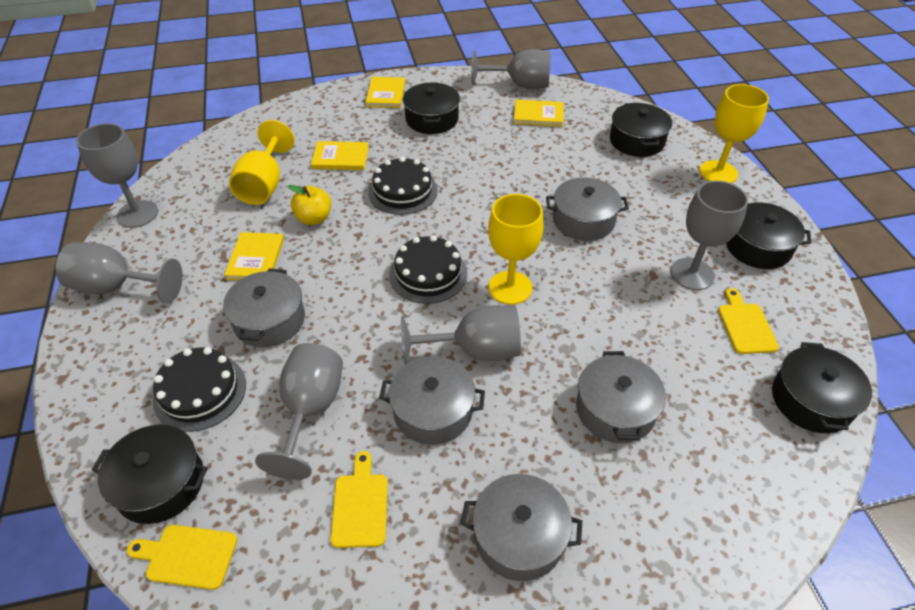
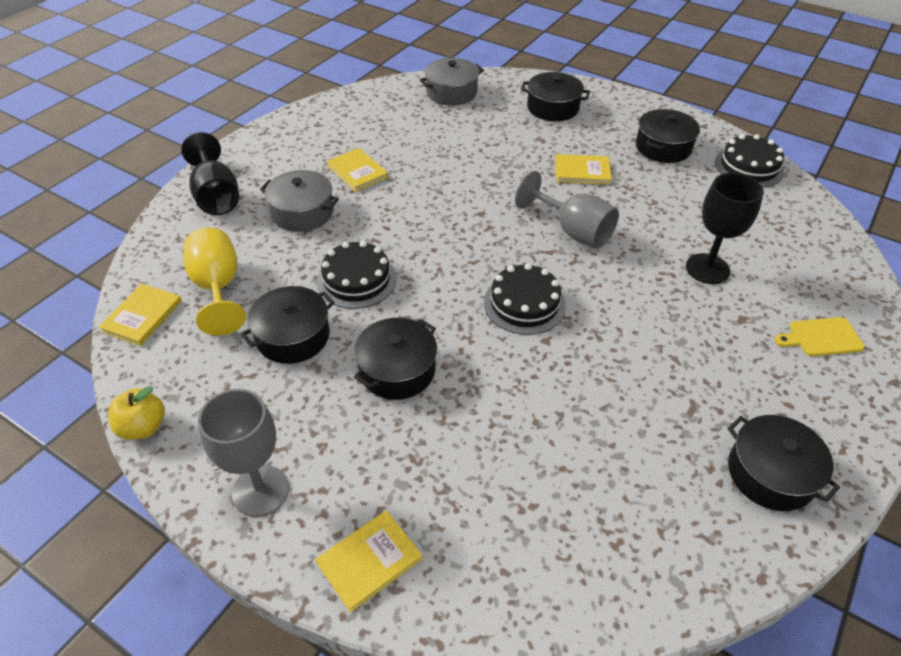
black goblet: 0 -> 2
grey goblet: 6 -> 2
grey pot: 5 -> 2
yellow cutting board: 3 -> 1
yellow goblet: 3 -> 1

